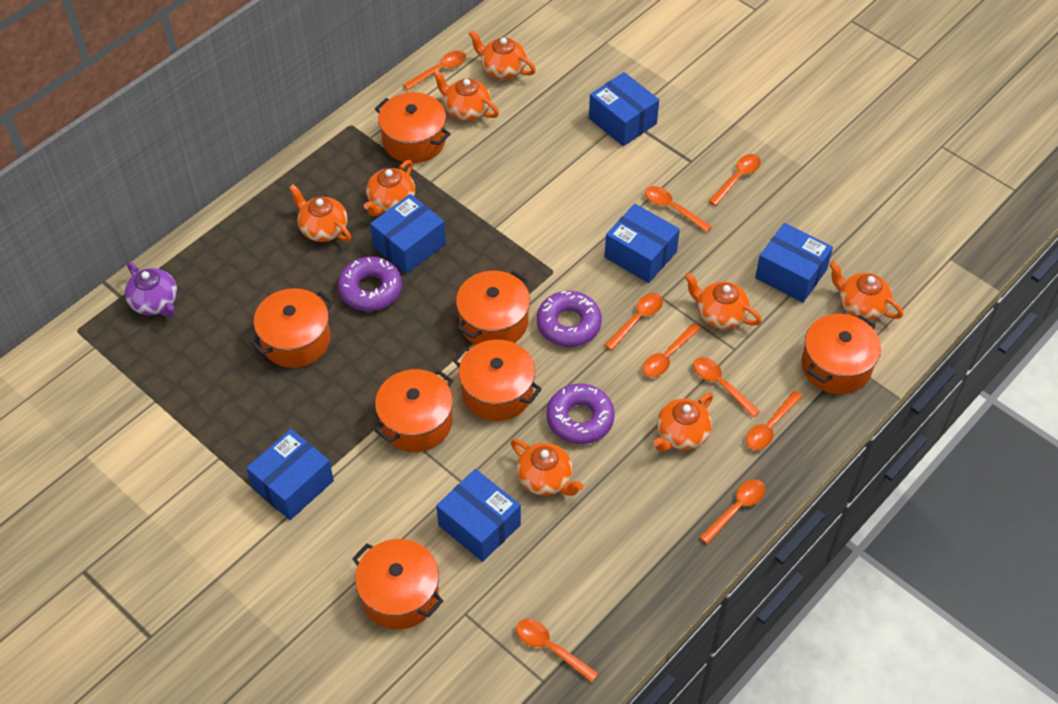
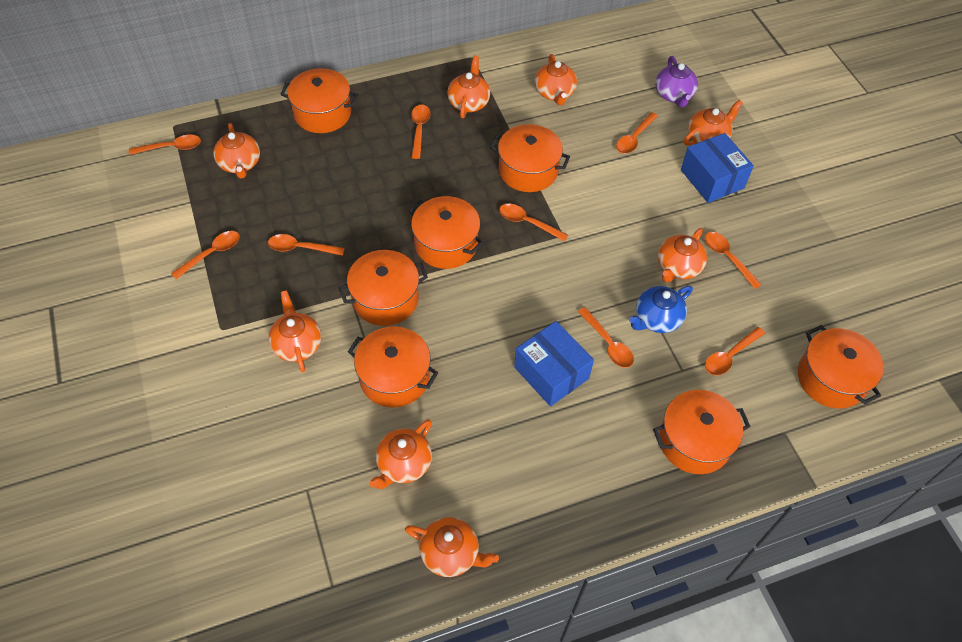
blue box: 6 -> 2
blue teapot: 0 -> 1
purple donut: 3 -> 0

